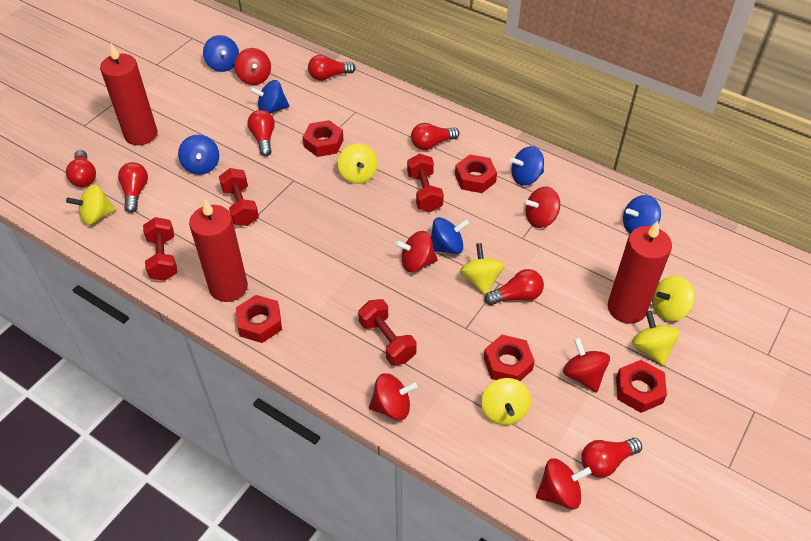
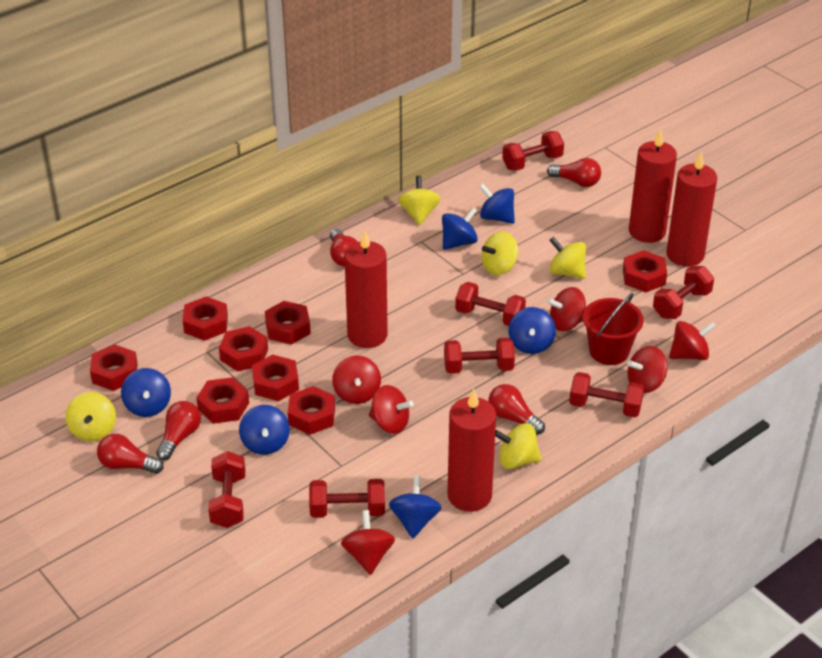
red bucket: 0 -> 1
red candle: 3 -> 4
red dumbbell: 4 -> 7
red light bulb: 7 -> 5
red nut: 5 -> 8
yellow spinning top: 6 -> 5

